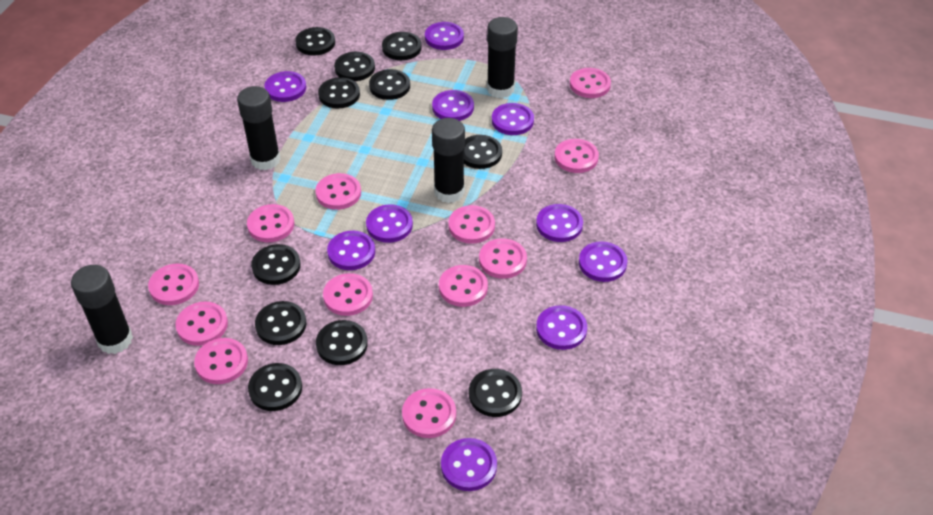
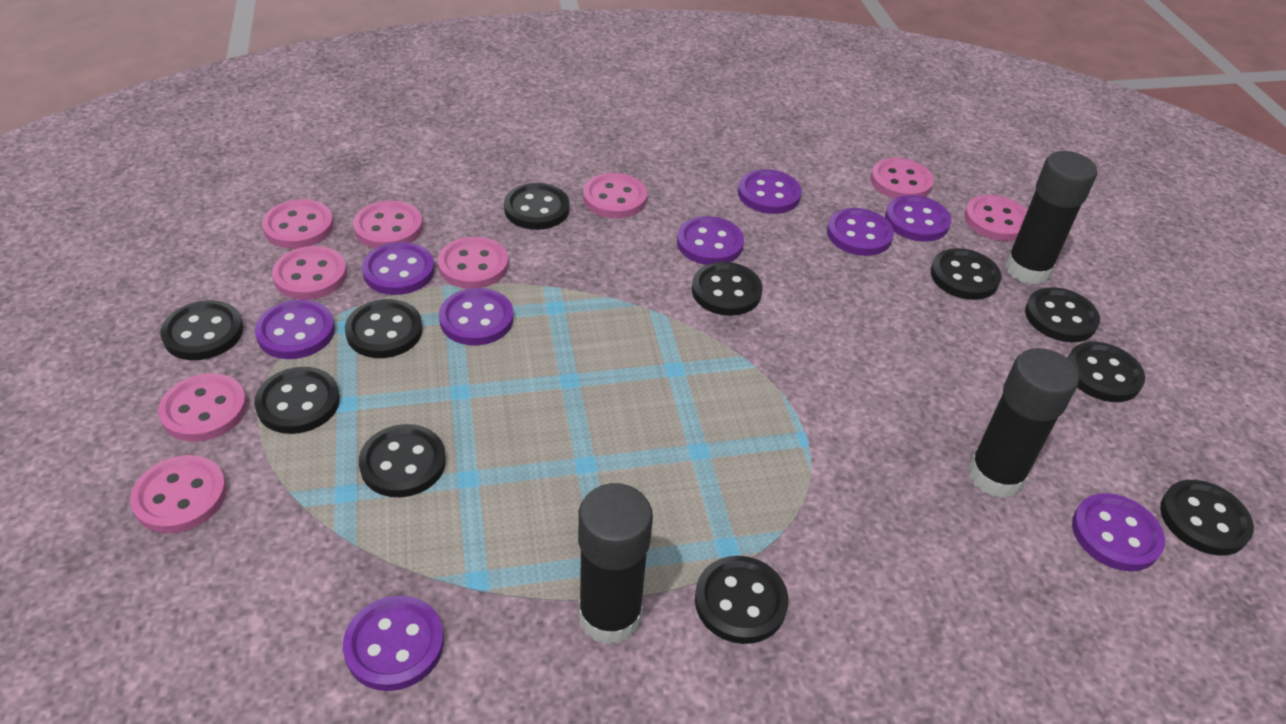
black glue stick: 4 -> 3
pink button: 12 -> 9
purple button: 10 -> 9

